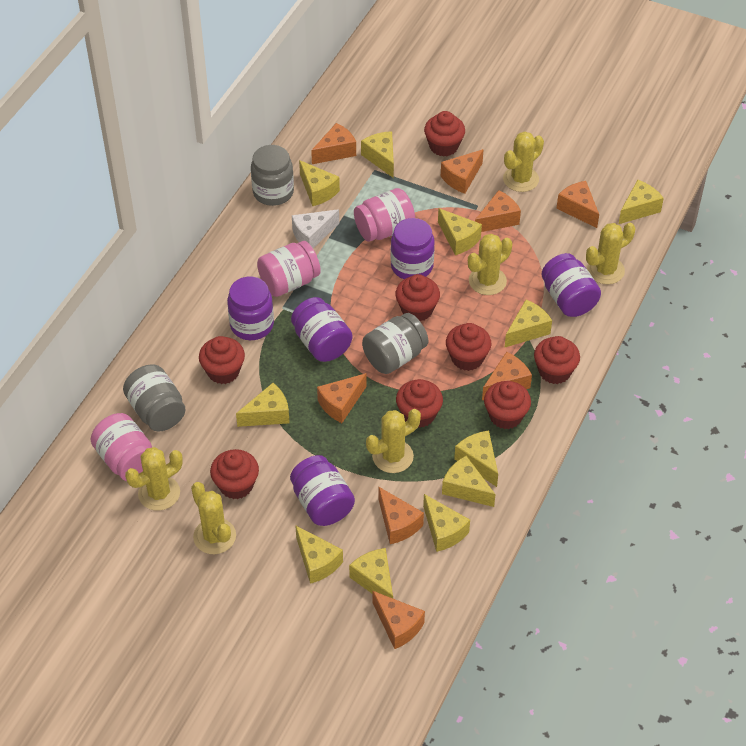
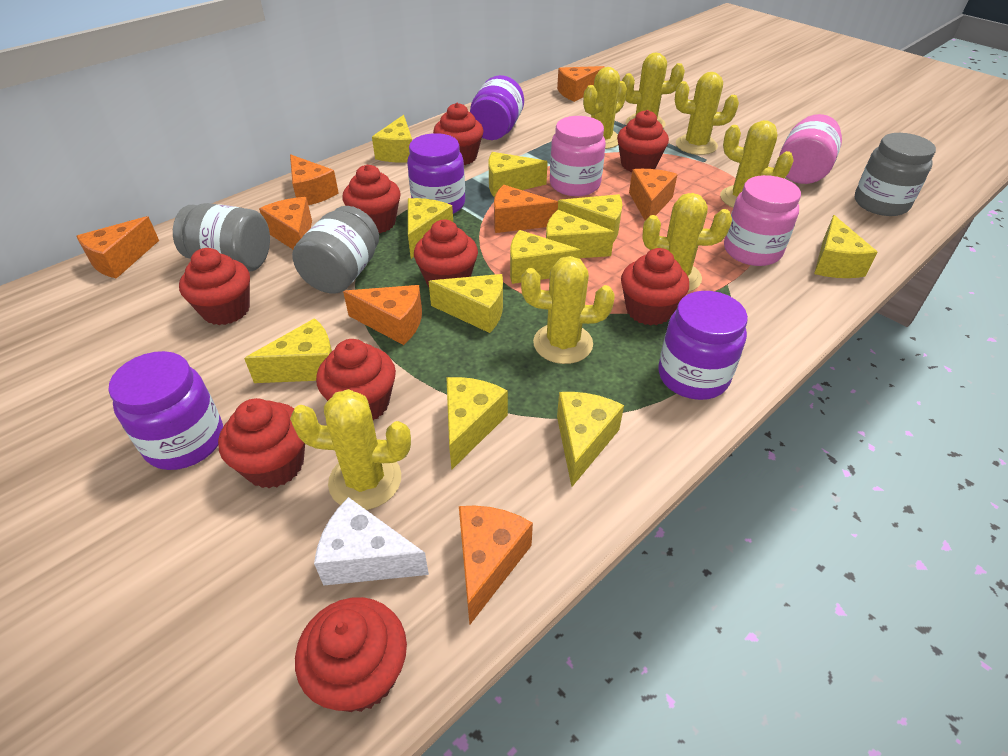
purple jar: 5 -> 4
red cupcake: 8 -> 9
yellow cactus: 6 -> 7

